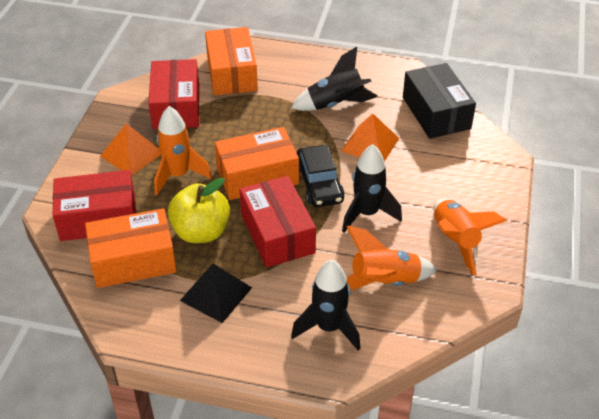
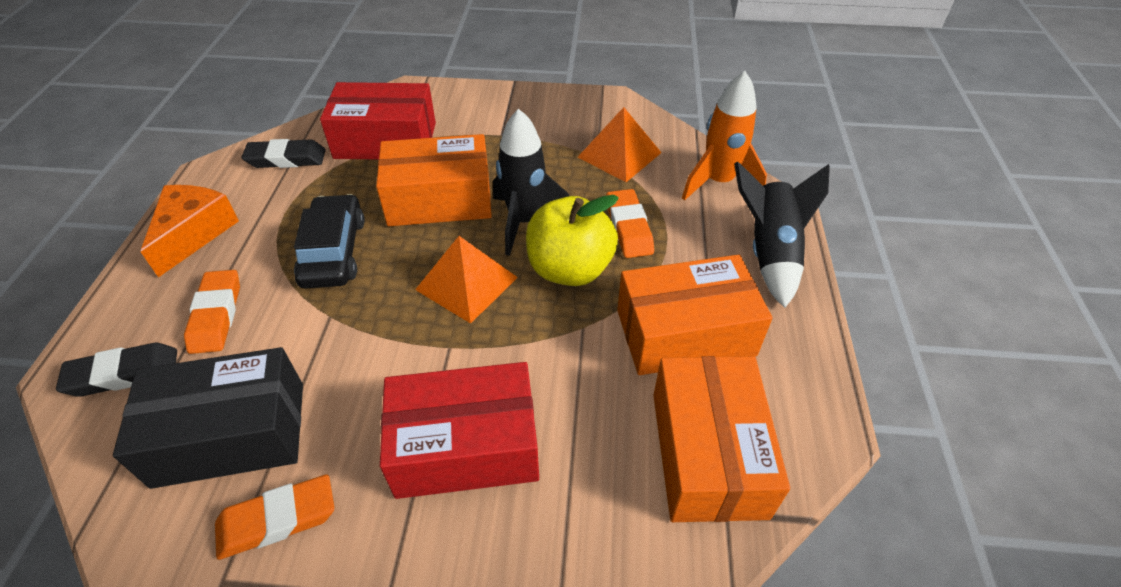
black eraser: 0 -> 2
black pyramid: 1 -> 0
black rocket: 3 -> 2
orange cheese: 0 -> 1
orange eraser: 0 -> 3
orange rocket: 3 -> 1
red box: 3 -> 2

